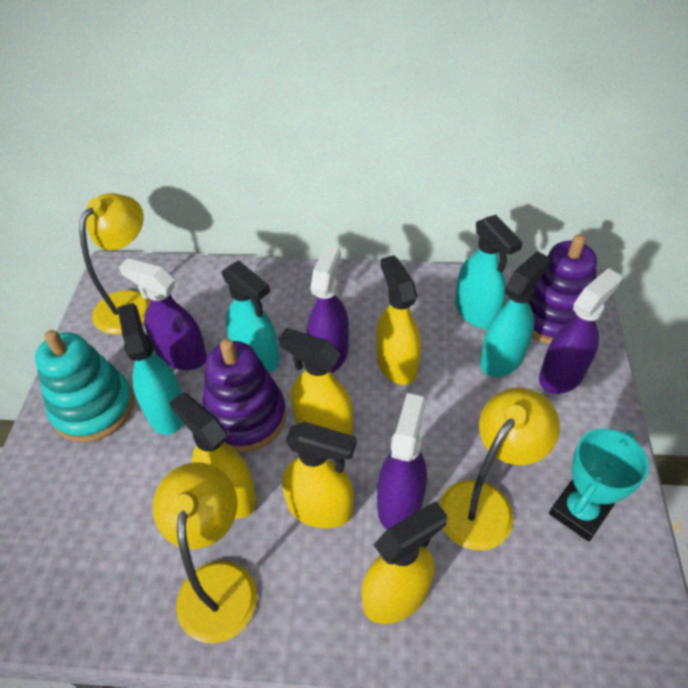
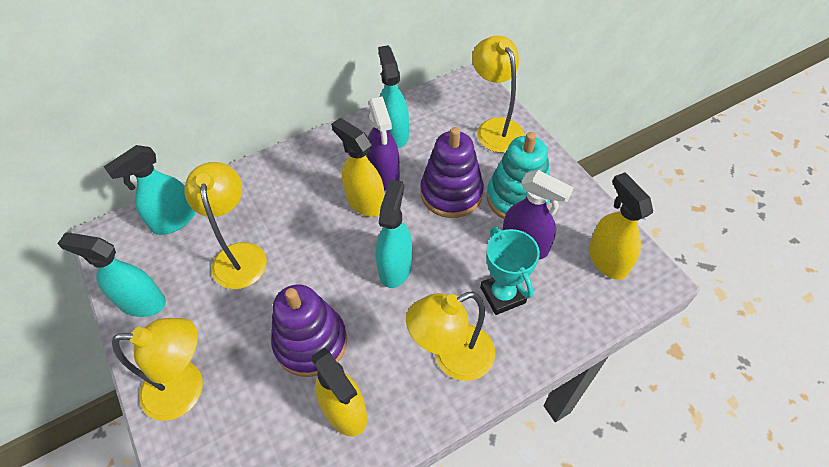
purple spray bottle: 4 -> 2
yellow lamp: 3 -> 4
yellow spray bottle: 5 -> 3

